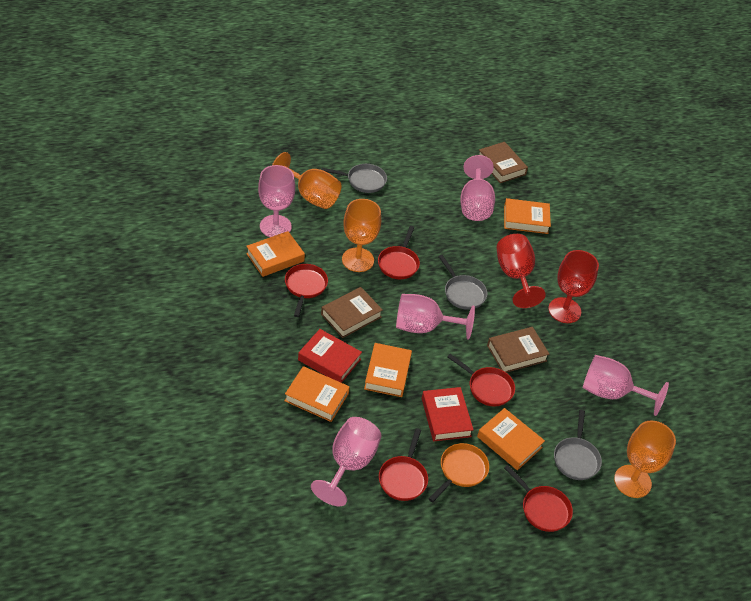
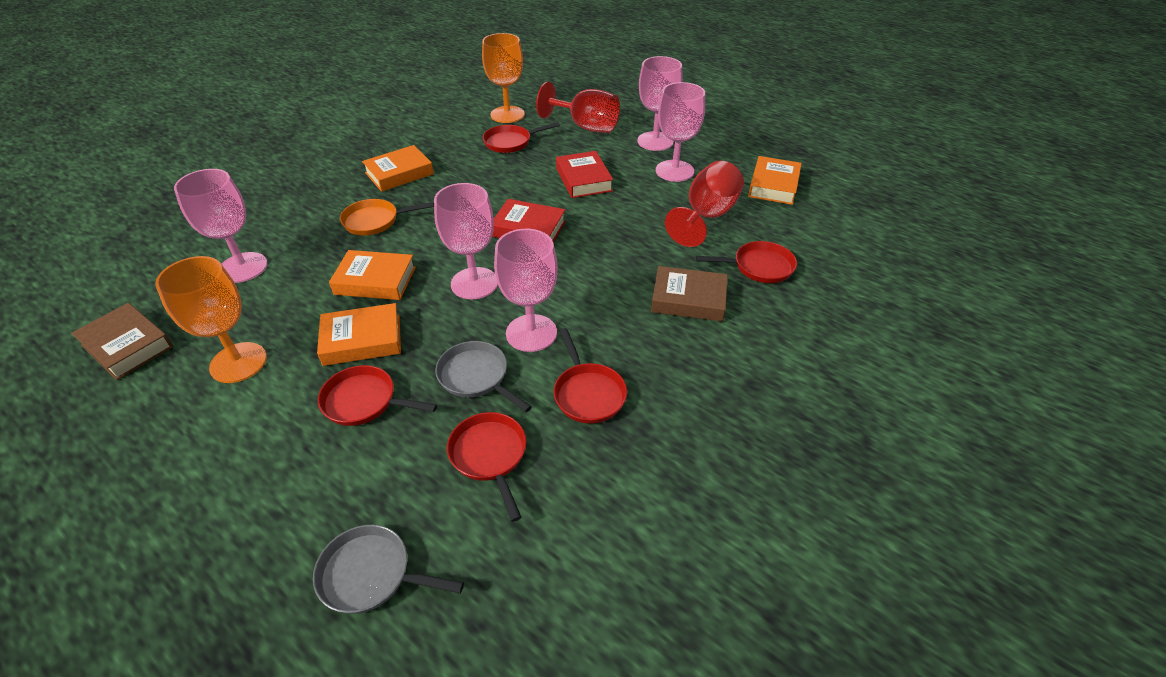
brown book: 3 -> 2
grey pan: 3 -> 2
orange book: 5 -> 4
orange goblet: 3 -> 2

